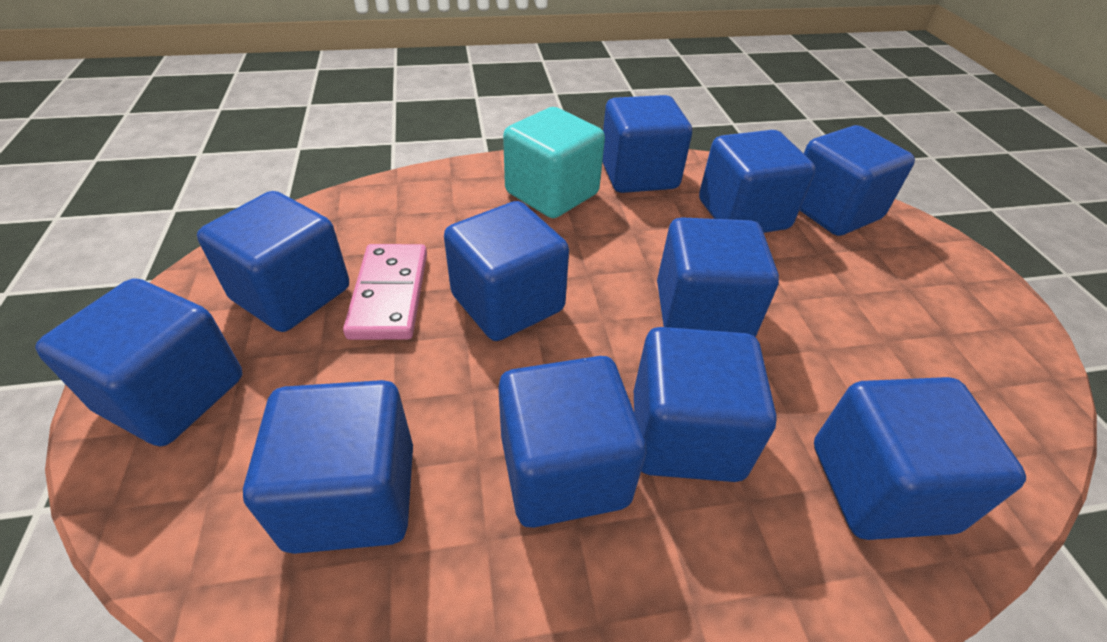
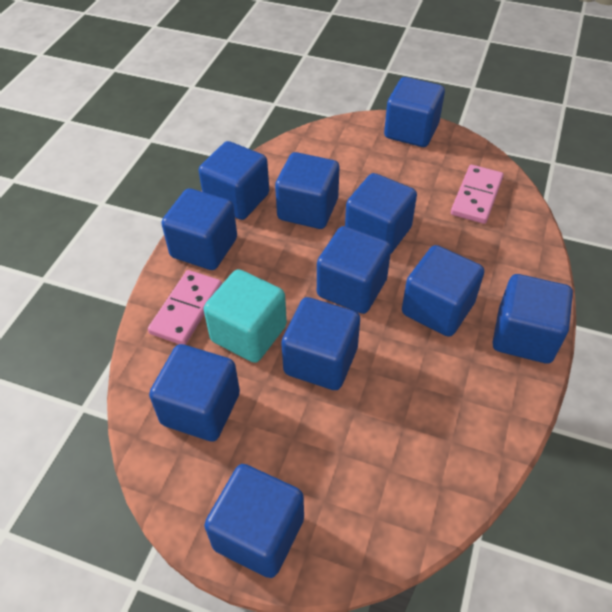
pink domino: 1 -> 2

